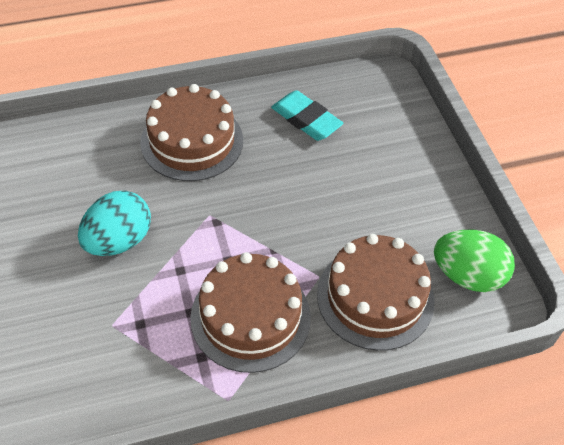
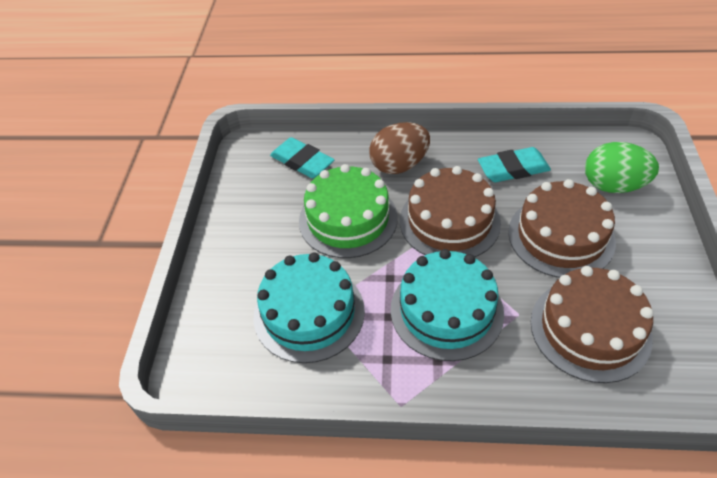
brown egg: 0 -> 1
green cake: 0 -> 1
turquoise cake: 0 -> 2
turquoise egg: 1 -> 0
turquoise eraser: 1 -> 2

